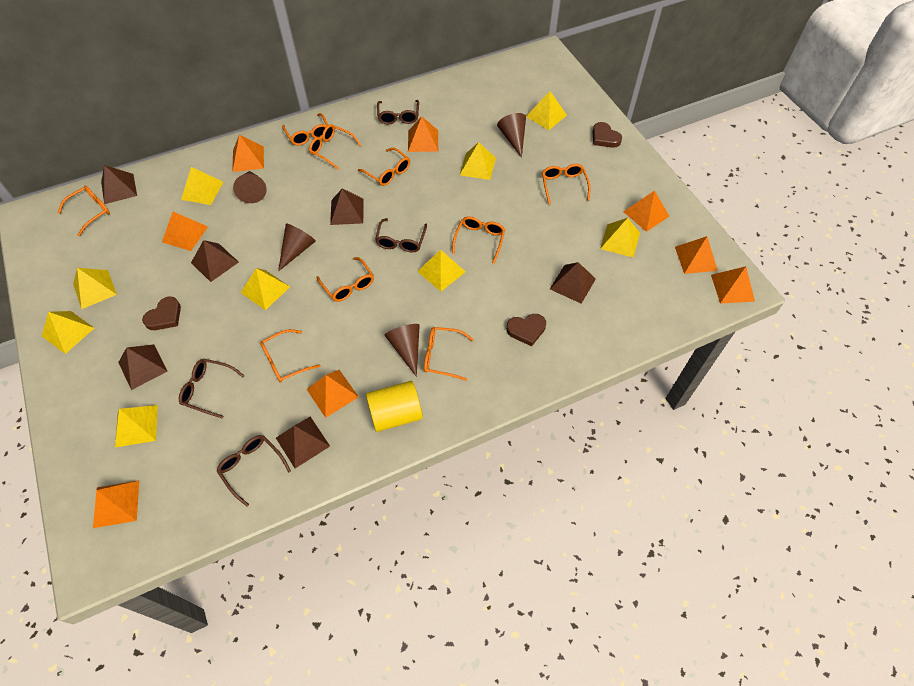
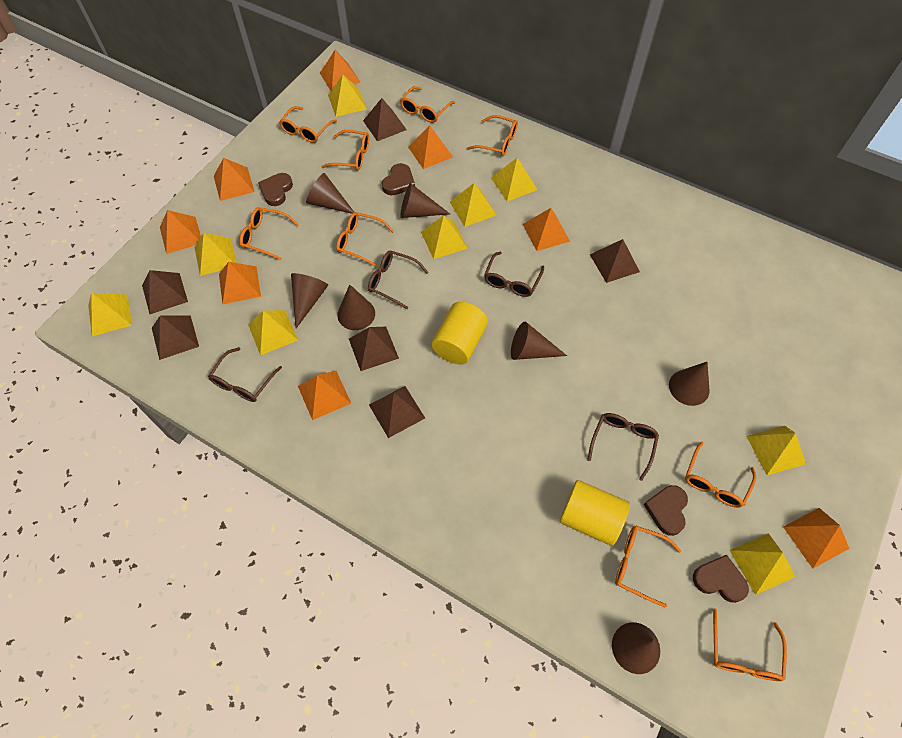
brown cone: 4 -> 7
brown heart: 3 -> 4
yellow cylinder: 1 -> 2

